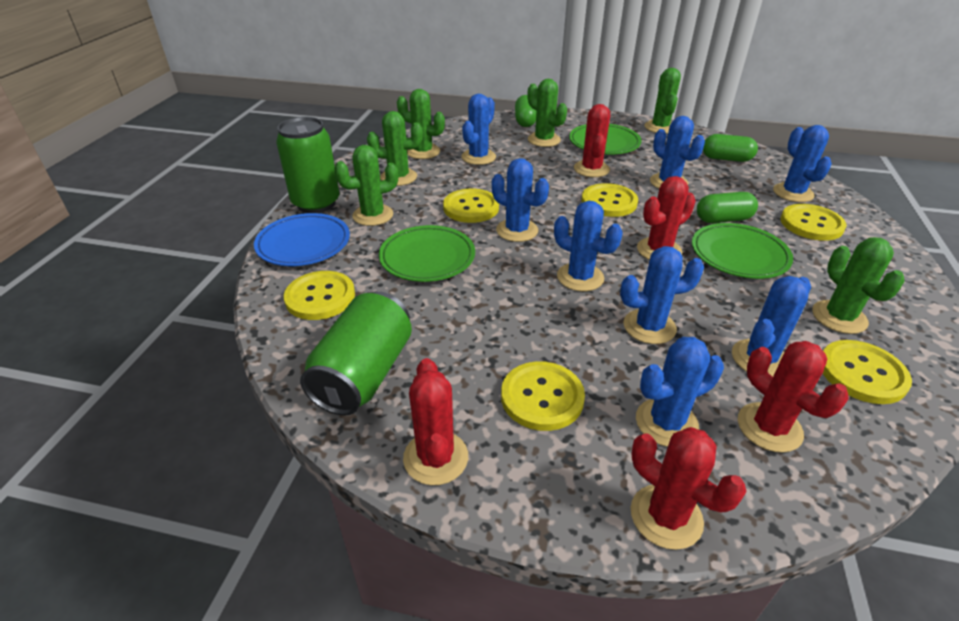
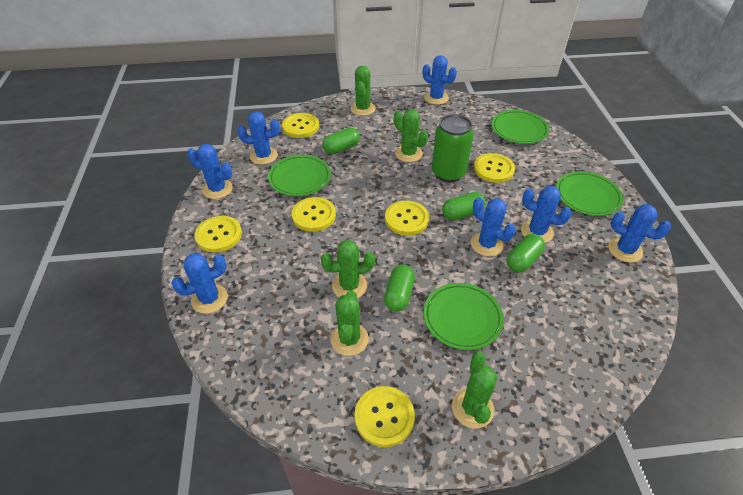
blue cactus: 8 -> 7
blue plate: 1 -> 0
green cactus: 6 -> 5
green can: 2 -> 1
green capsule: 3 -> 4
green plate: 3 -> 4
red cactus: 5 -> 0

